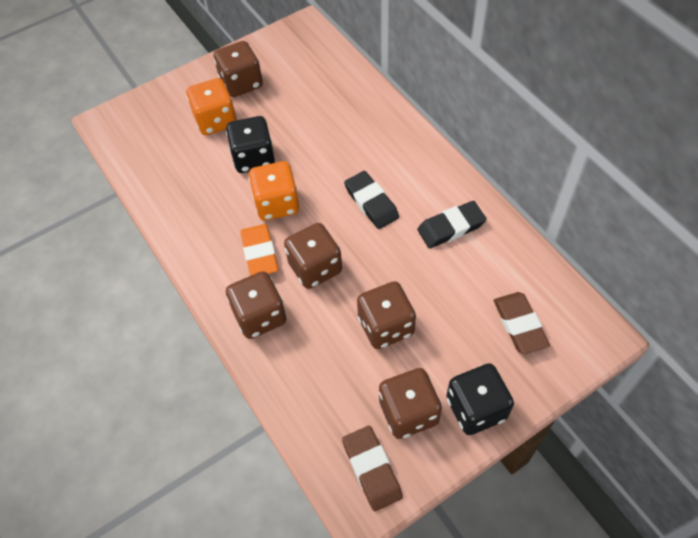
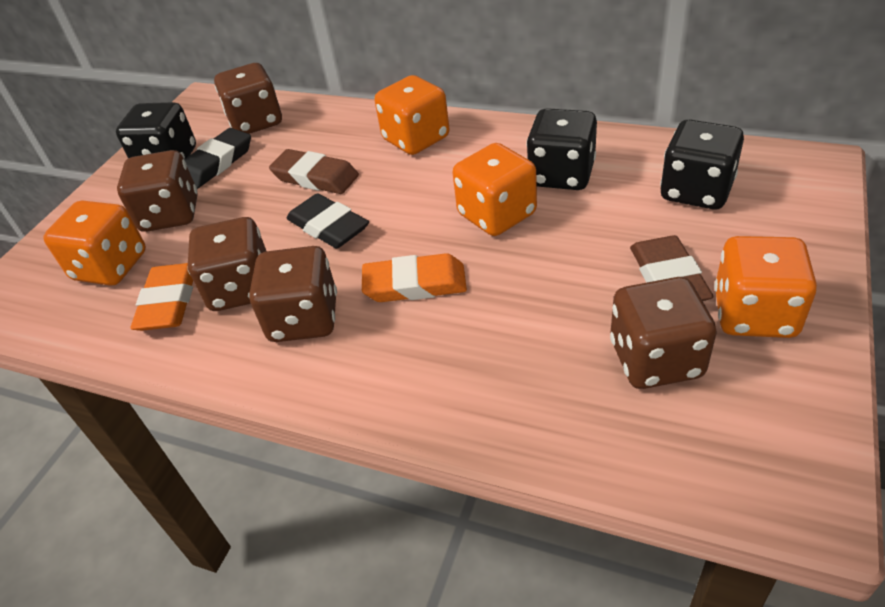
black dice: 2 -> 3
orange dice: 2 -> 4
orange eraser: 1 -> 2

